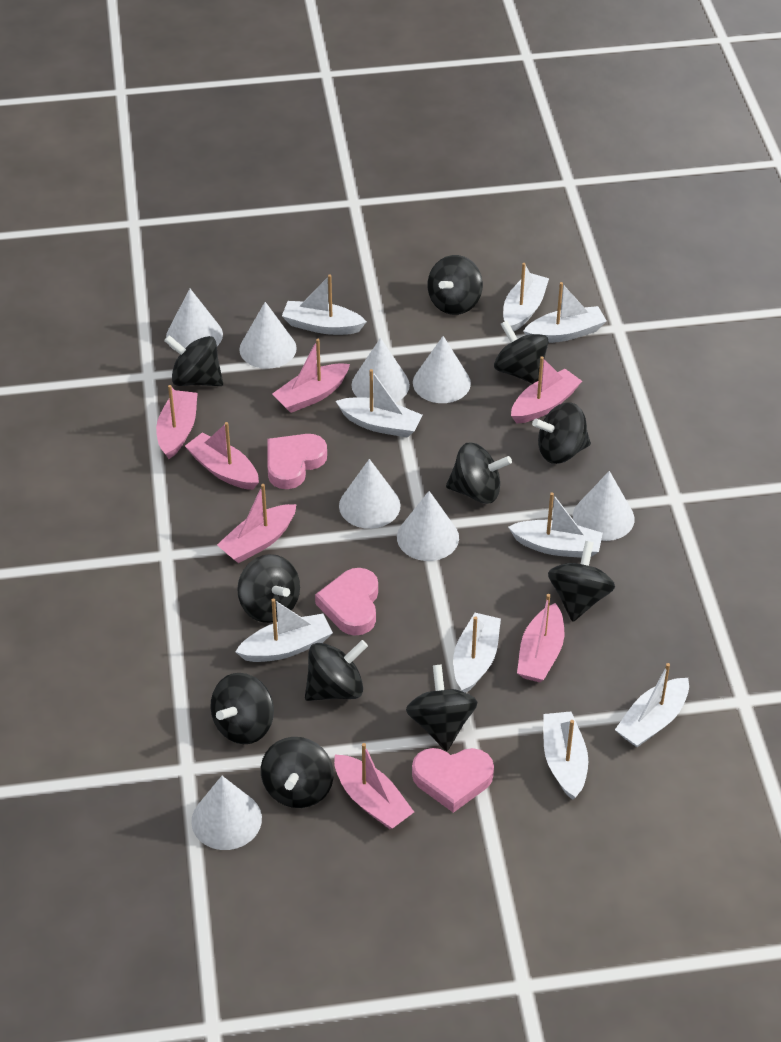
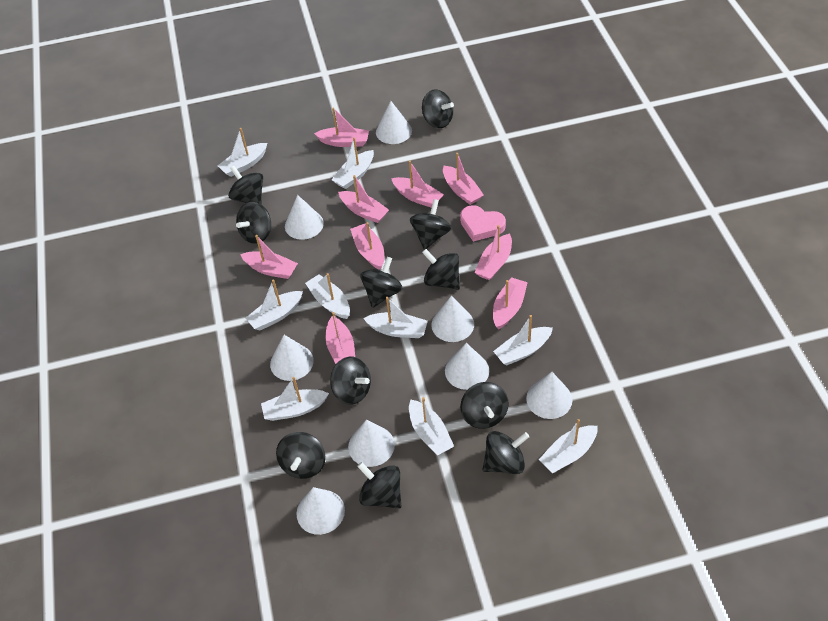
pink boat: 7 -> 9
pink heart: 3 -> 1

